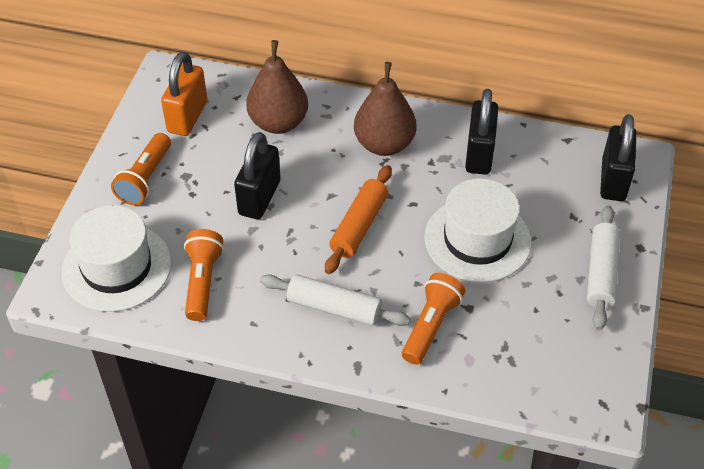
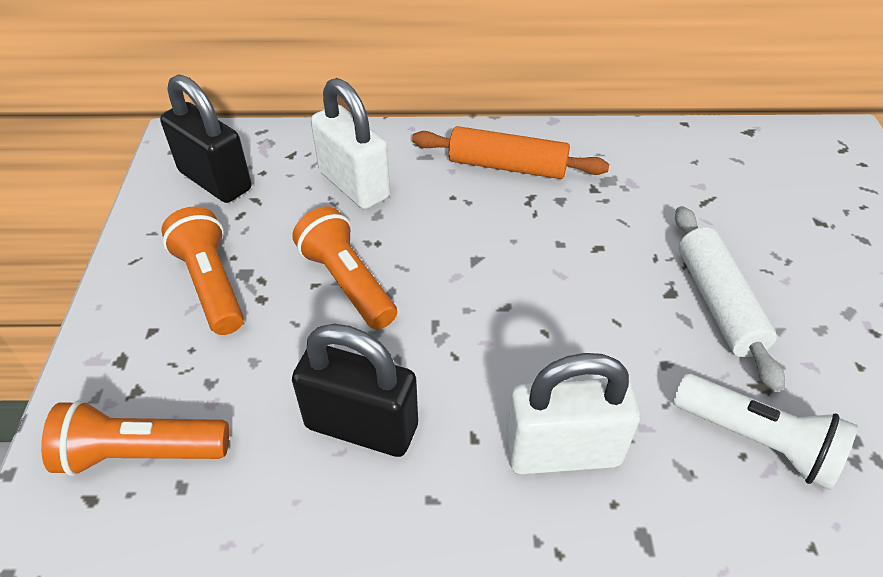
black padlock: 3 -> 2
brown pear: 2 -> 0
orange padlock: 1 -> 0
white flashlight: 0 -> 1
white hat: 2 -> 0
white padlock: 0 -> 2
white rolling pin: 2 -> 1

